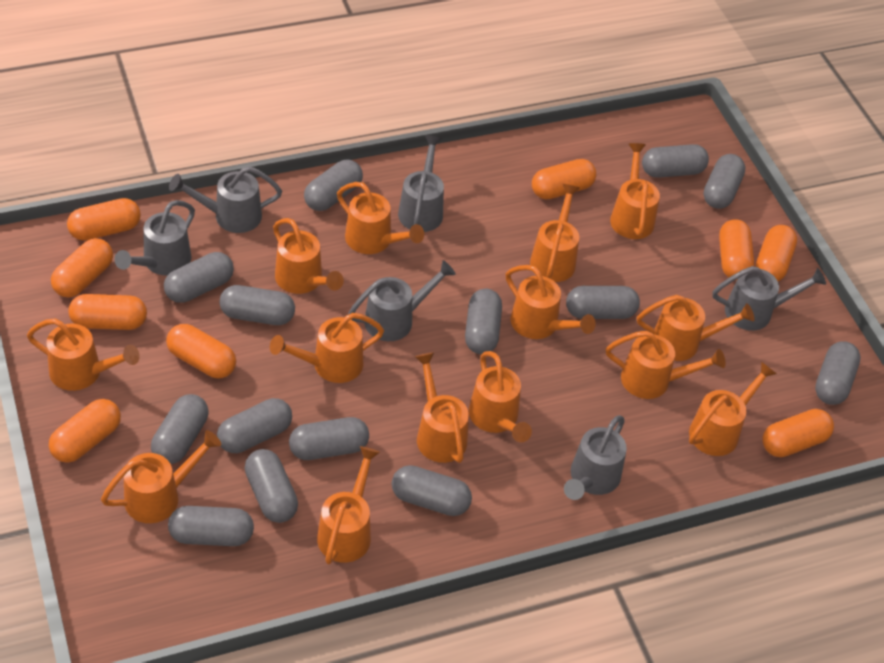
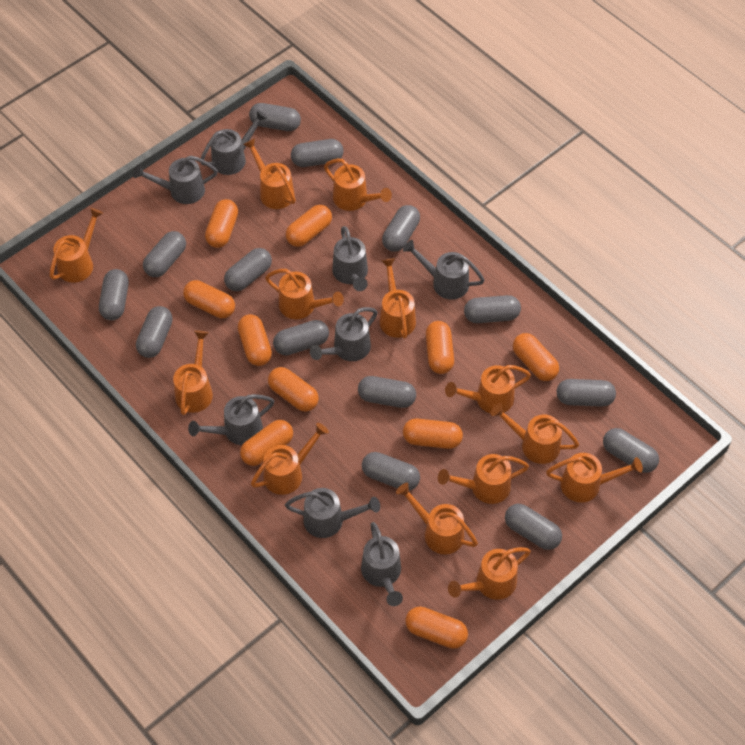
grey watering can: 6 -> 8
orange capsule: 9 -> 10
orange watering can: 14 -> 13

